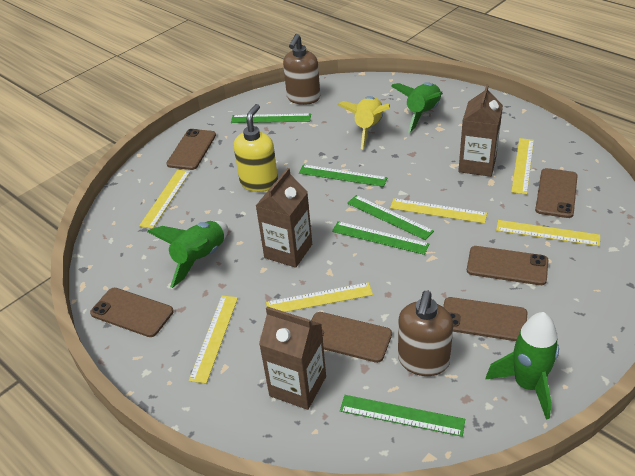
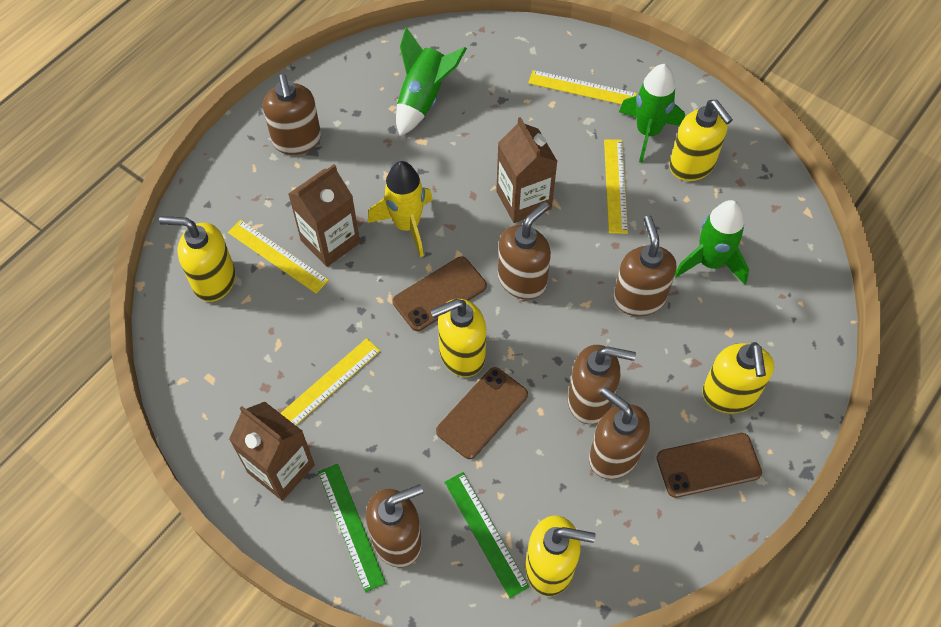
brown phone: 6 -> 3
brown soap dispenser: 2 -> 6
green ruler: 5 -> 2
yellow ruler: 6 -> 4
yellow soap dispenser: 1 -> 5

